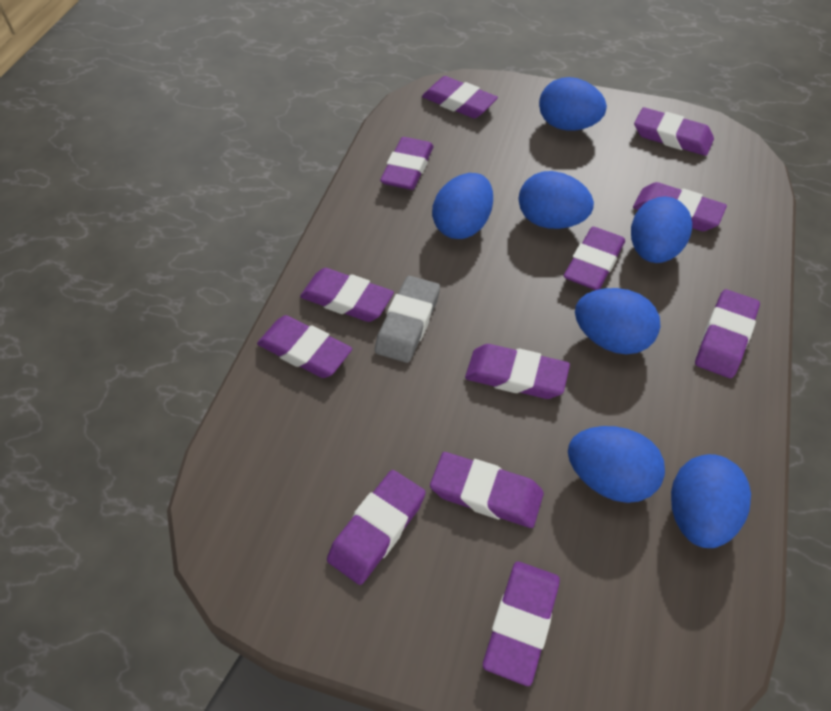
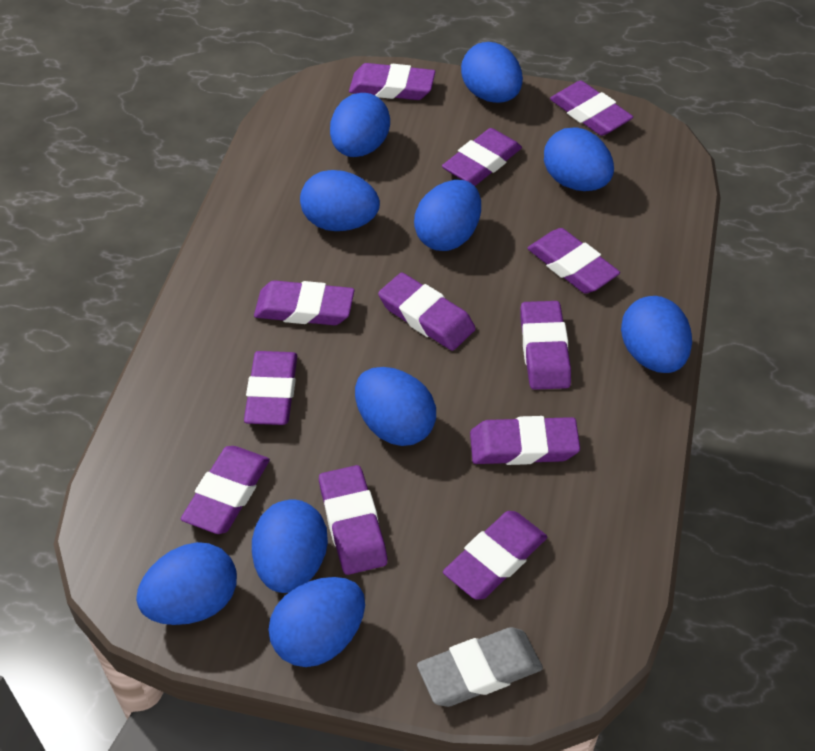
blue egg: 7 -> 10

